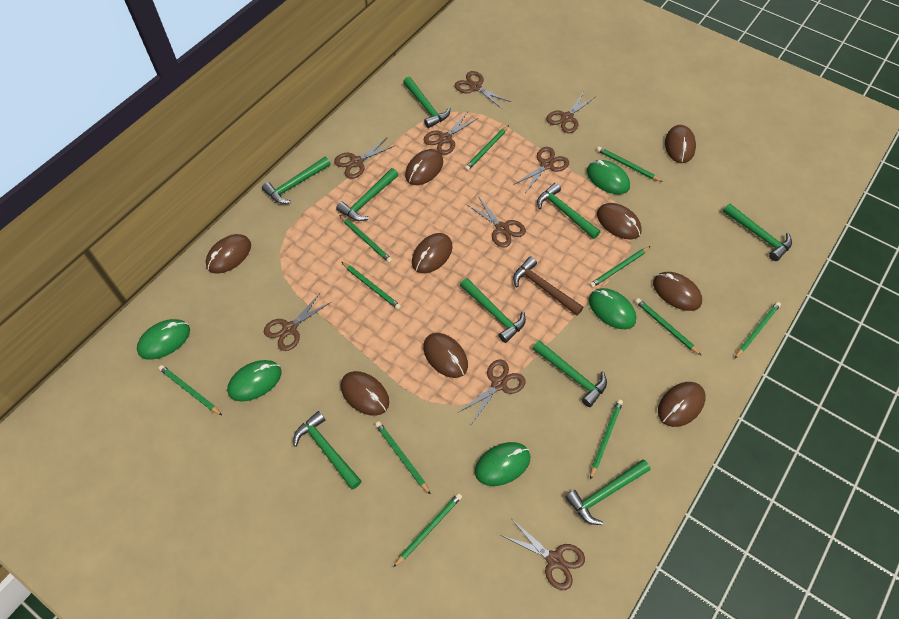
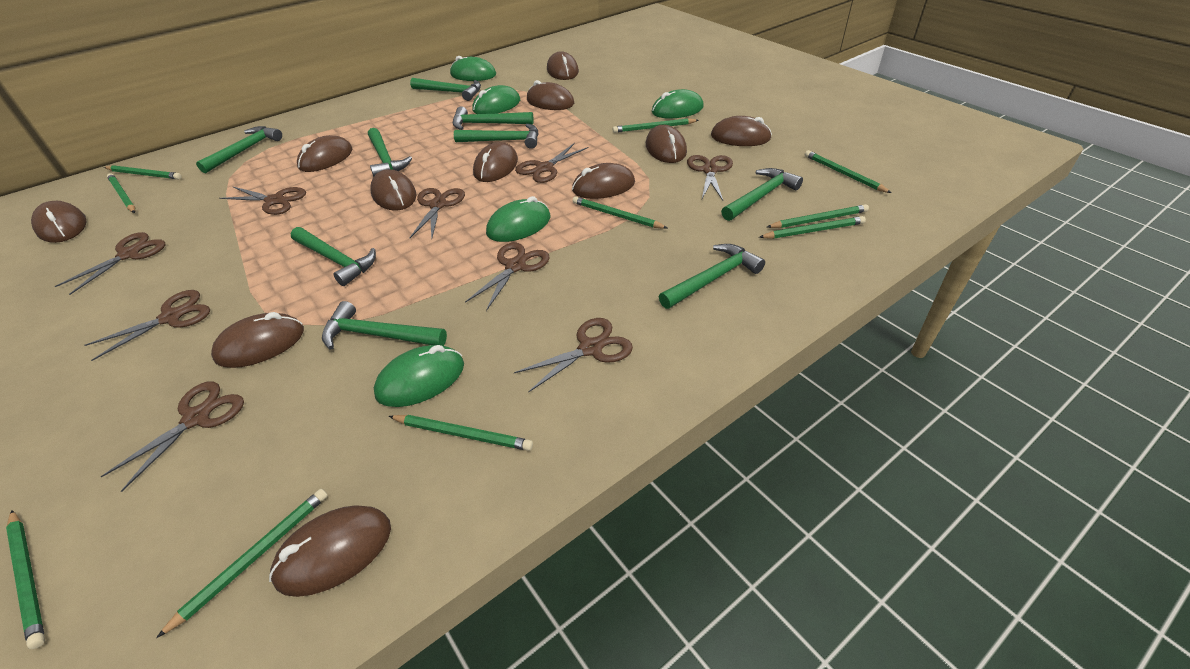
brown hammer: 1 -> 0
brown mouse: 9 -> 11
green pencil: 11 -> 10

